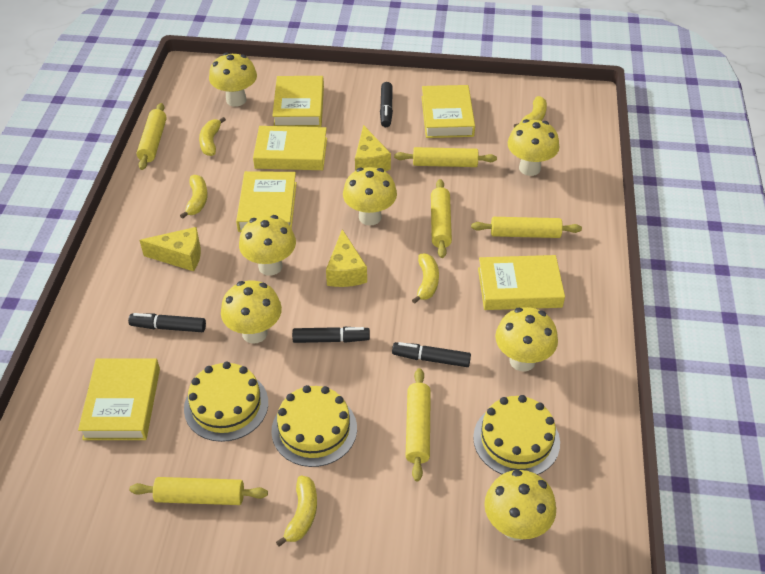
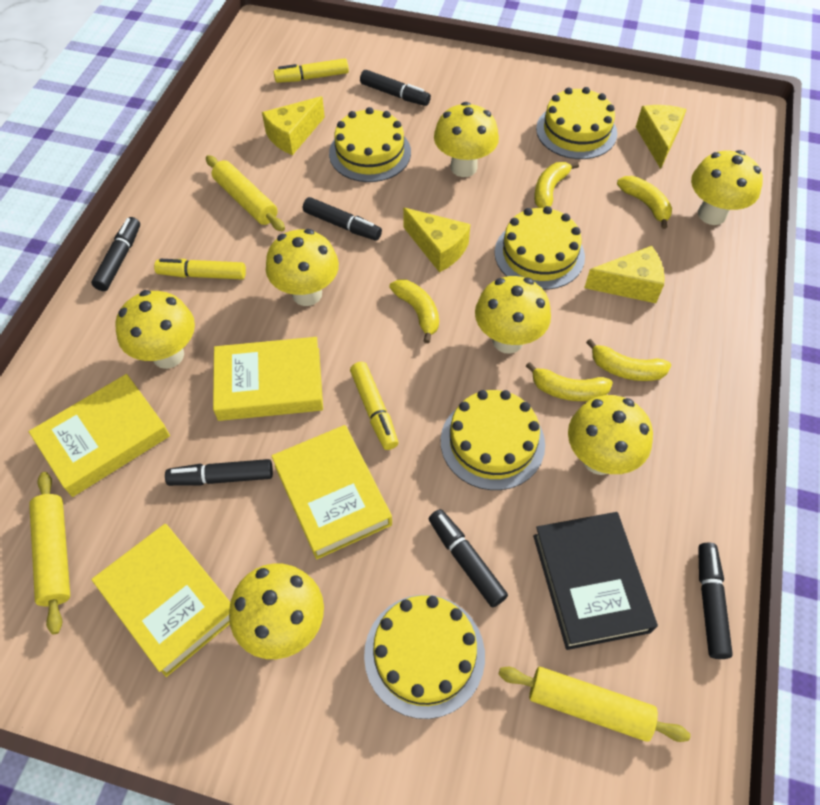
black book: 0 -> 1
black marker: 4 -> 6
yellow book: 6 -> 4
yellow cake: 3 -> 5
yellow cheese: 3 -> 4
yellow marker: 0 -> 3
yellow rolling pin: 6 -> 3

